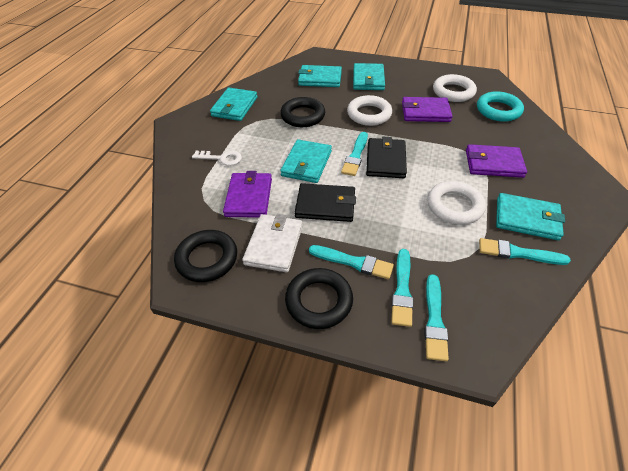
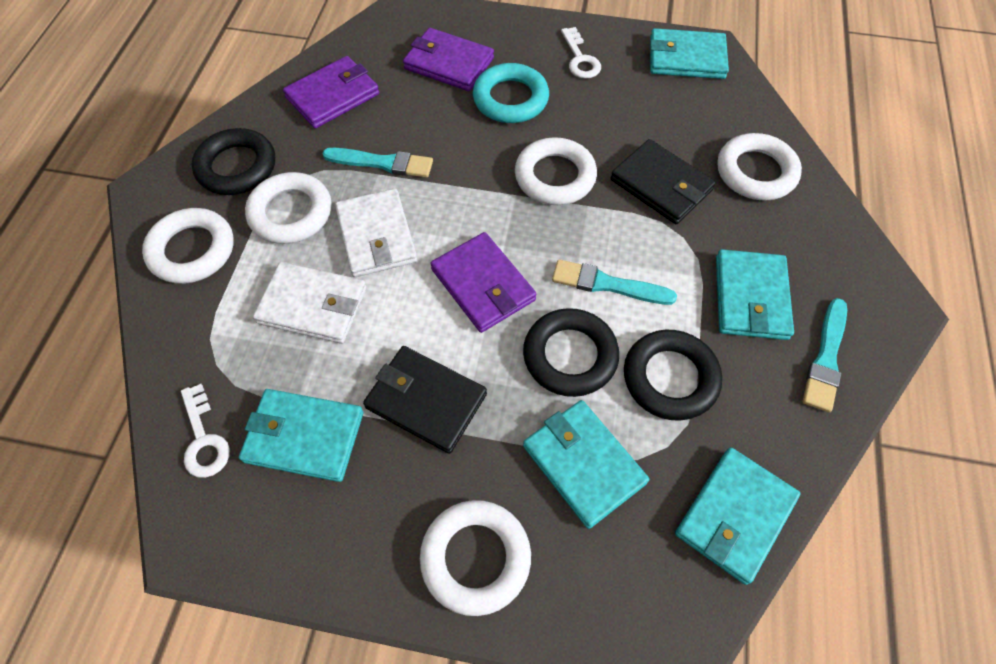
turquoise brush: 5 -> 3
white key: 1 -> 2
white ring: 3 -> 5
white wallet: 1 -> 2

